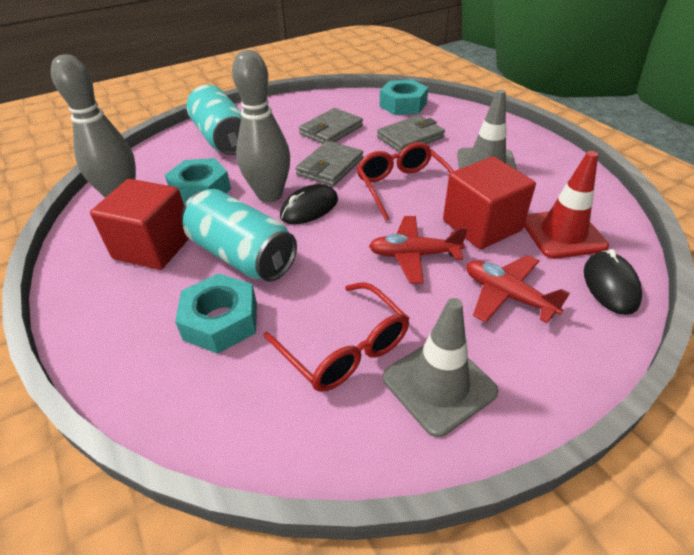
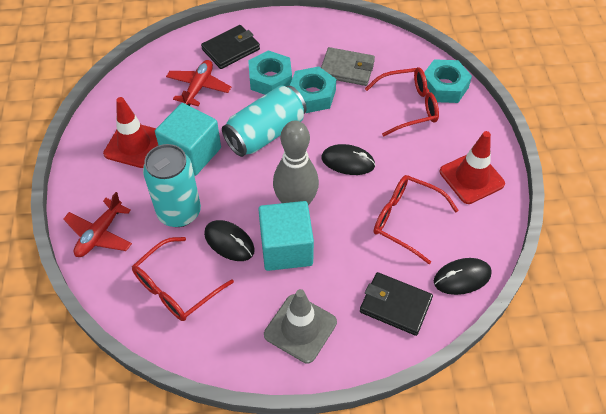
black mouse: 2 -> 3
black wallet: 0 -> 2
grey bowling pin: 2 -> 1
grey traffic cone: 2 -> 1
grey wallet: 3 -> 1
red cube: 2 -> 0
red glasses: 2 -> 3
red traffic cone: 1 -> 2
turquoise cube: 0 -> 2

